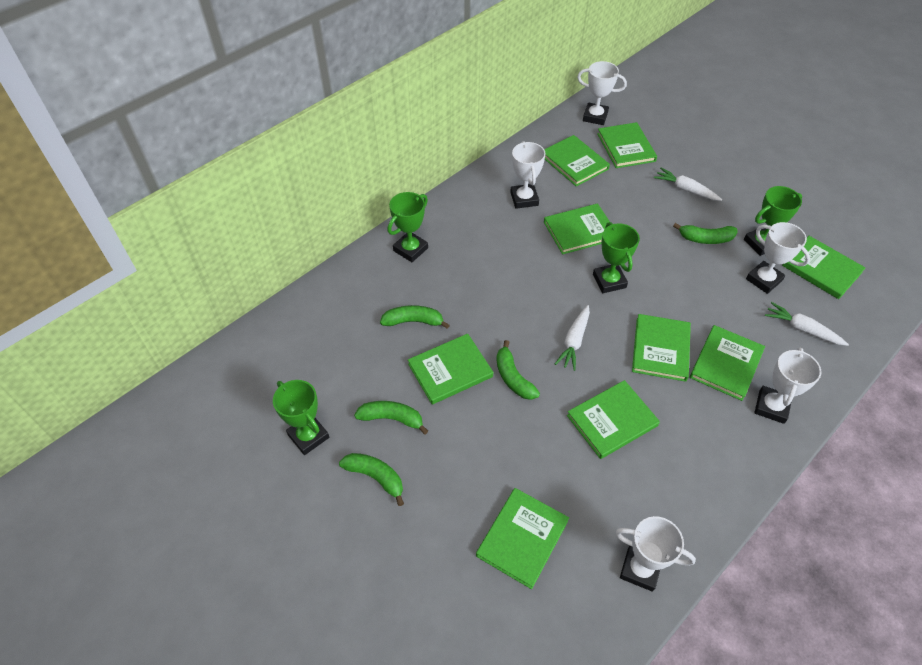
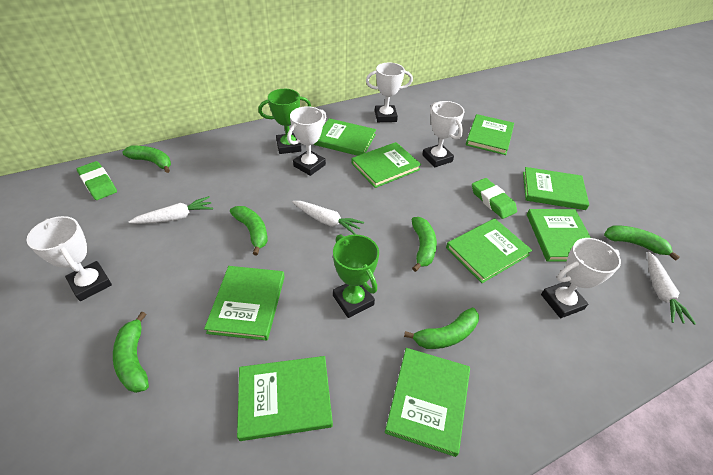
green banana: 5 -> 6
green eraser: 0 -> 2
green trophy: 4 -> 2

